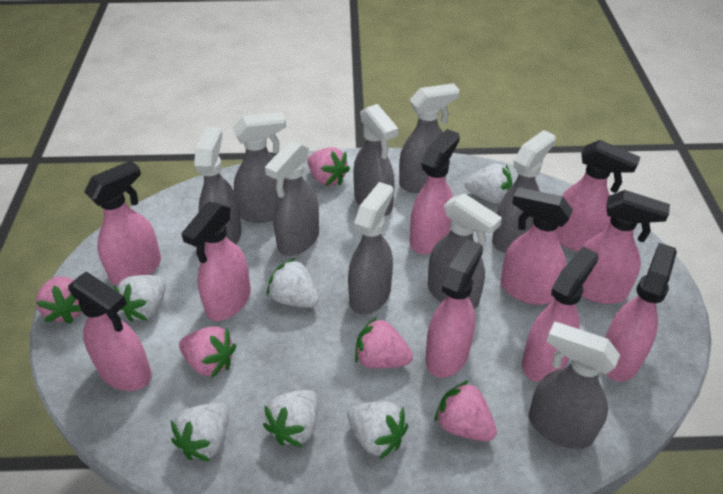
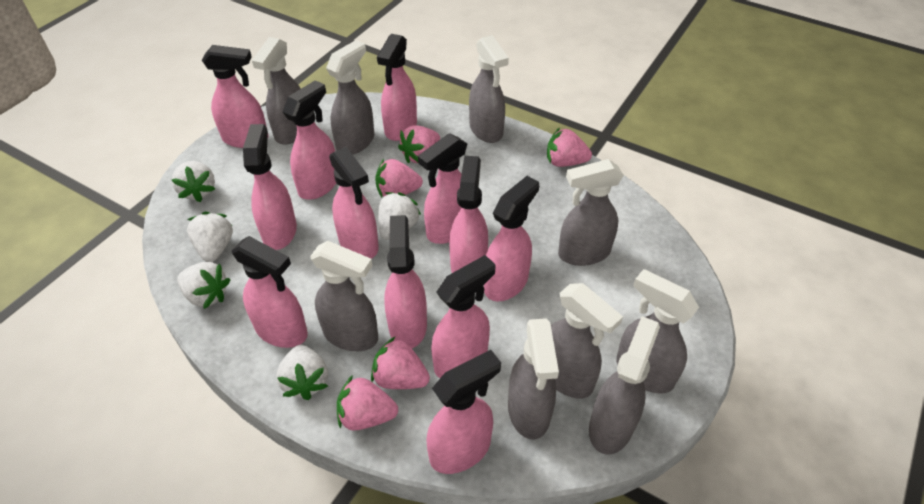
pink spray bottle: 10 -> 12
white strawberry: 6 -> 5

